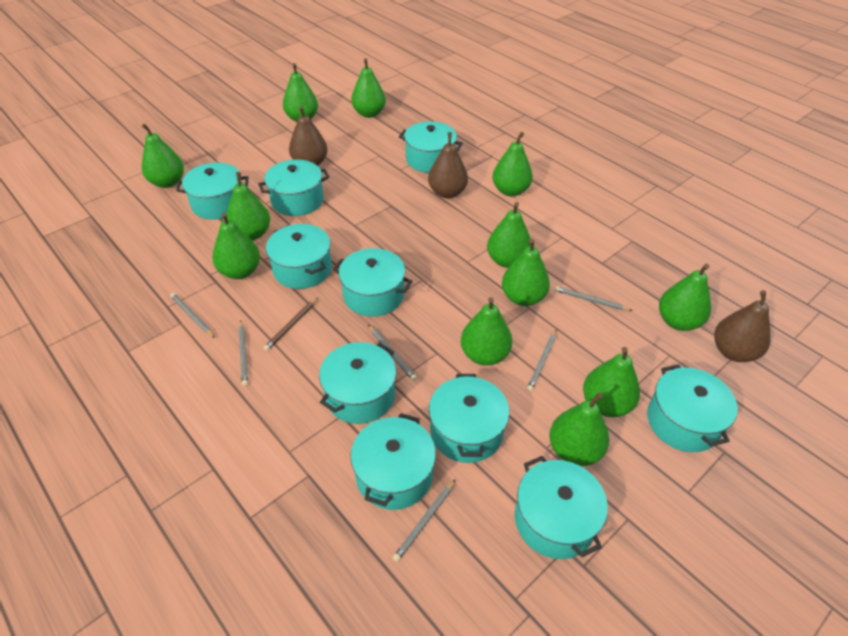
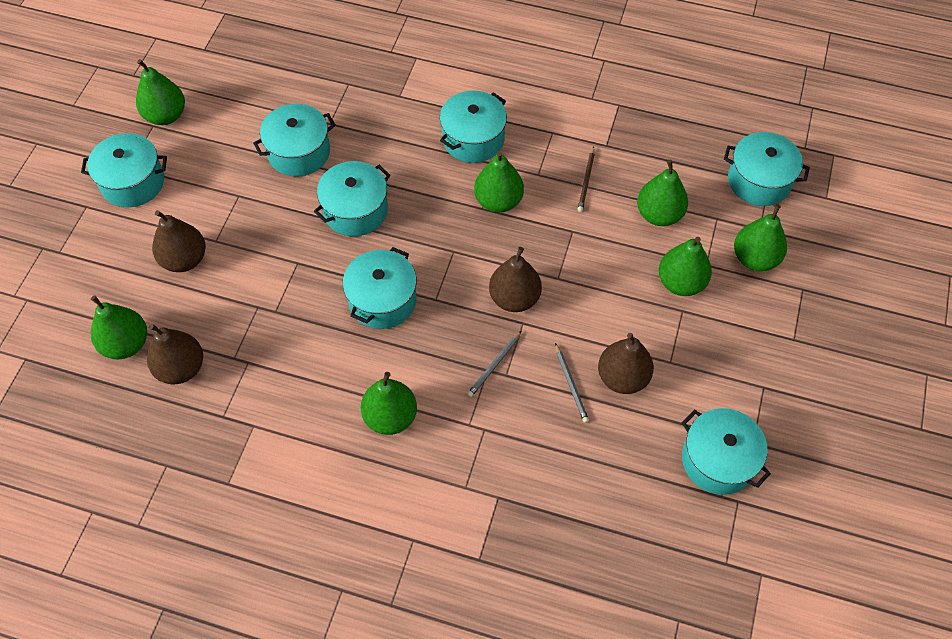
brown pear: 3 -> 4
green pear: 12 -> 7
grey pencil: 6 -> 2
turquoise pot: 10 -> 7

